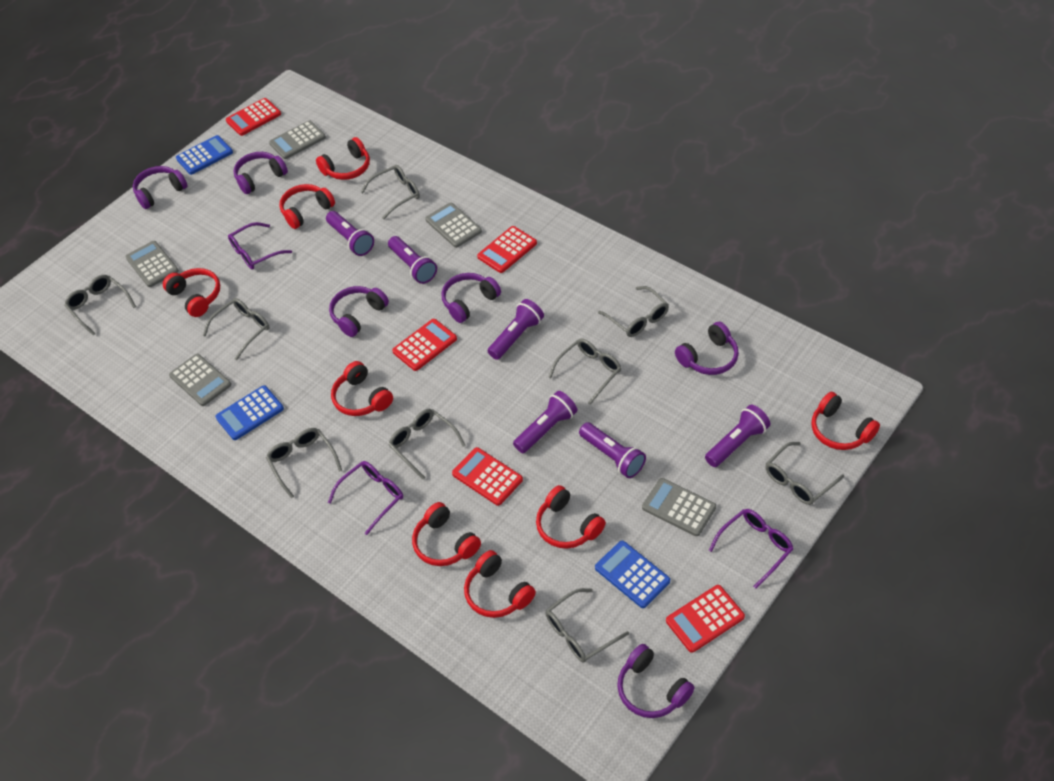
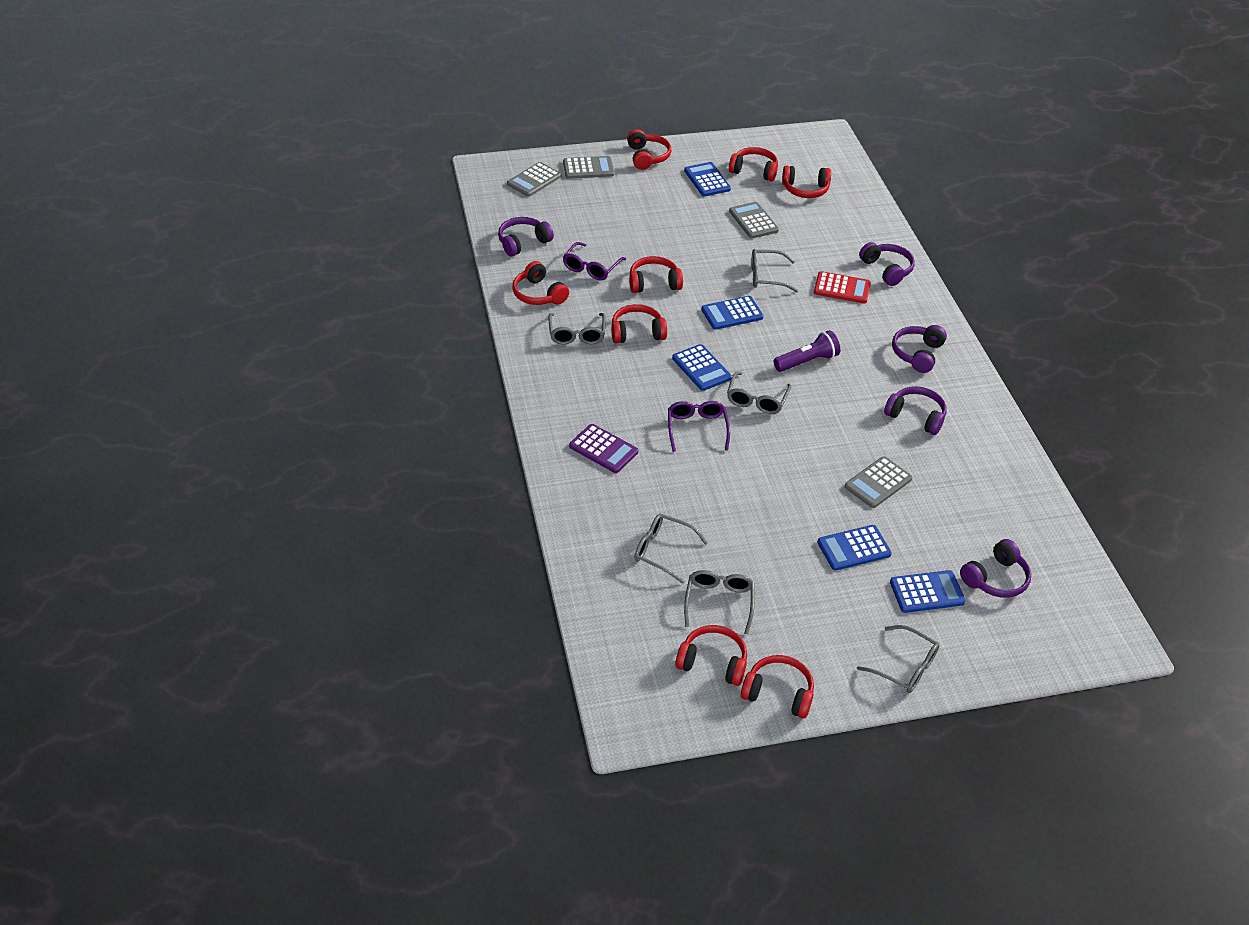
blue calculator: 3 -> 5
grey calculator: 5 -> 4
grey glasses: 9 -> 6
purple calculator: 0 -> 1
purple flashlight: 6 -> 1
purple glasses: 3 -> 2
purple headphones: 6 -> 5
red calculator: 5 -> 1

